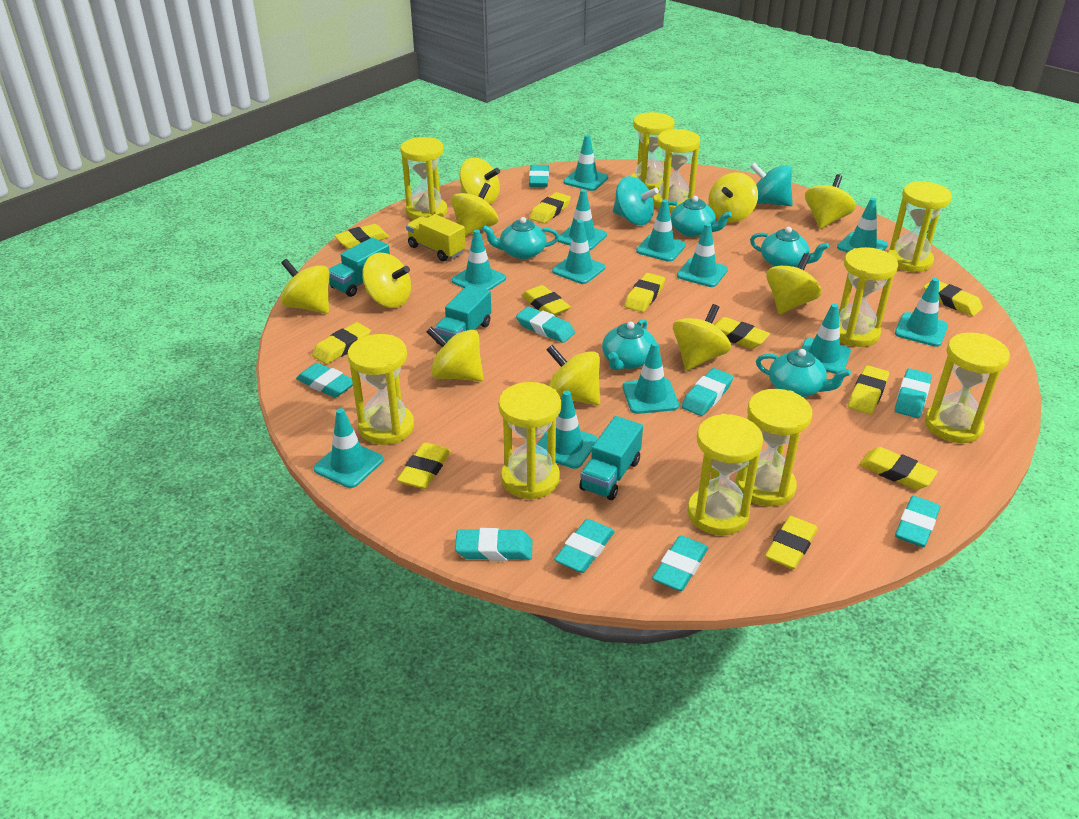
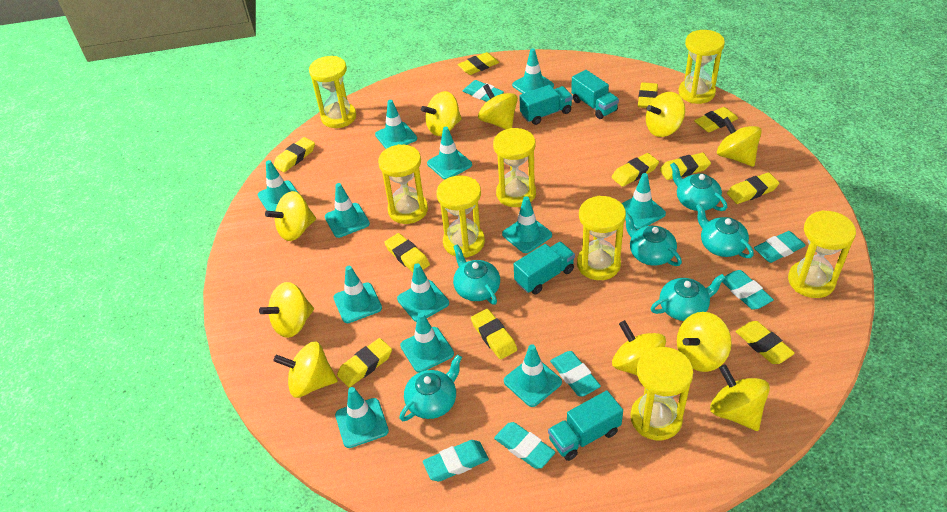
turquoise eraser: 9 -> 6
turquoise spinning top: 2 -> 0
turquoise teapot: 5 -> 6
turquoise truck: 3 -> 4
yellow hourglass: 10 -> 8
yellow truck: 1 -> 0

